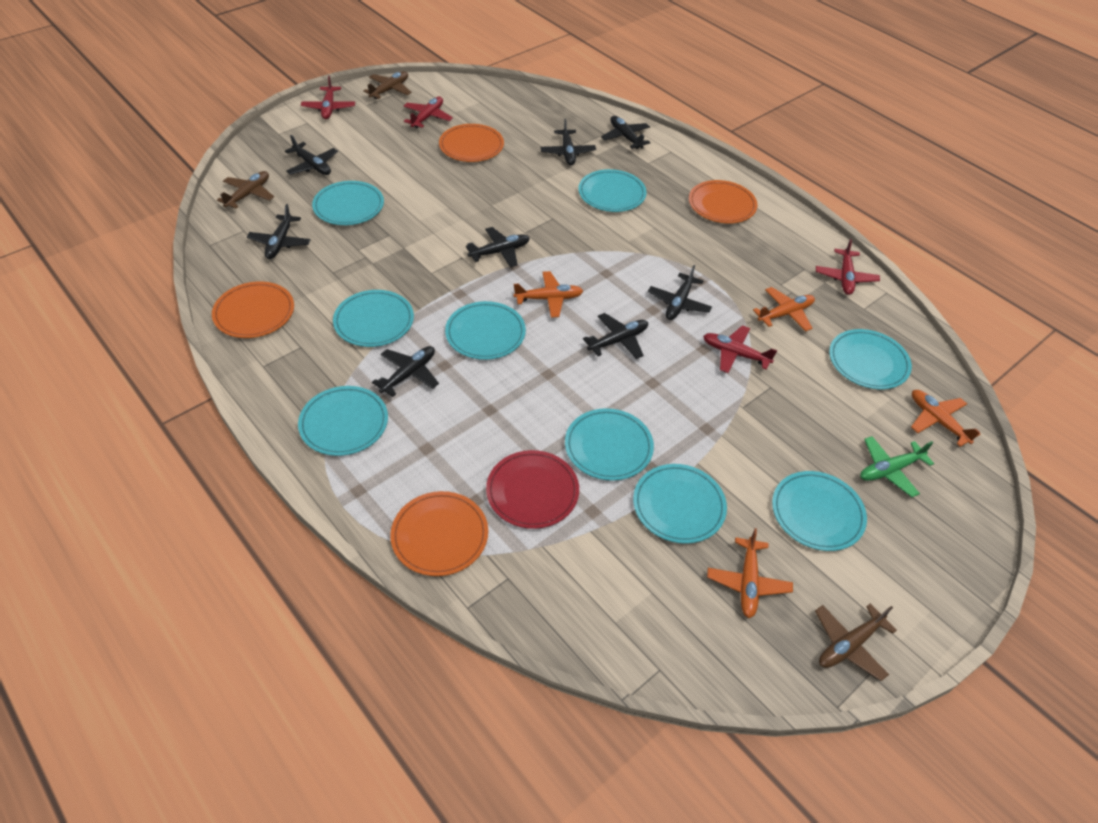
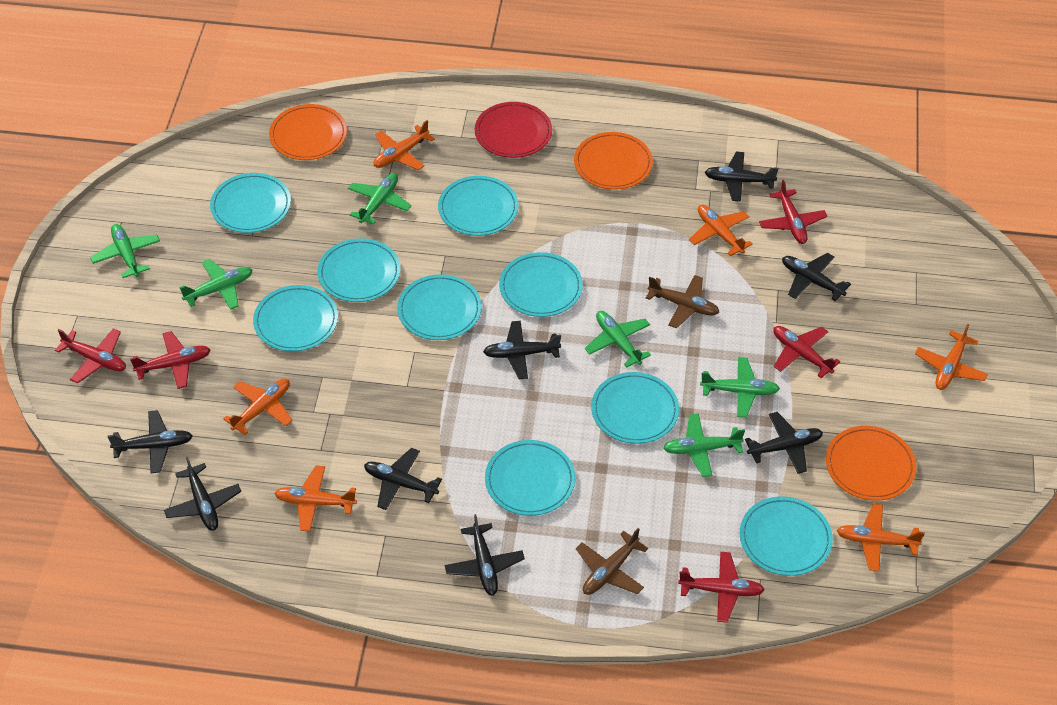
brown plane: 3 -> 2
green plane: 1 -> 6
orange plane: 4 -> 6
orange plate: 4 -> 3
red plane: 4 -> 5

